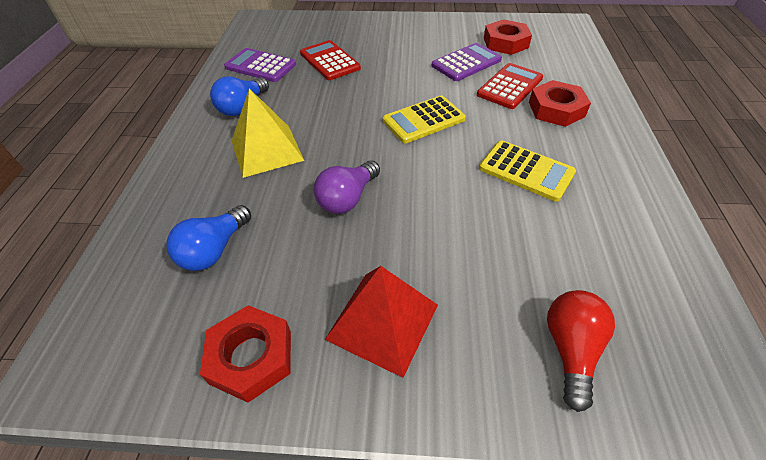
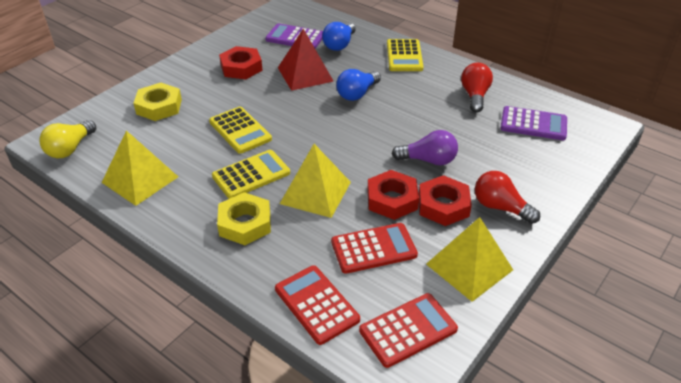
red calculator: 2 -> 3
red light bulb: 1 -> 2
yellow calculator: 2 -> 3
yellow light bulb: 0 -> 1
yellow nut: 0 -> 2
yellow pyramid: 1 -> 3

